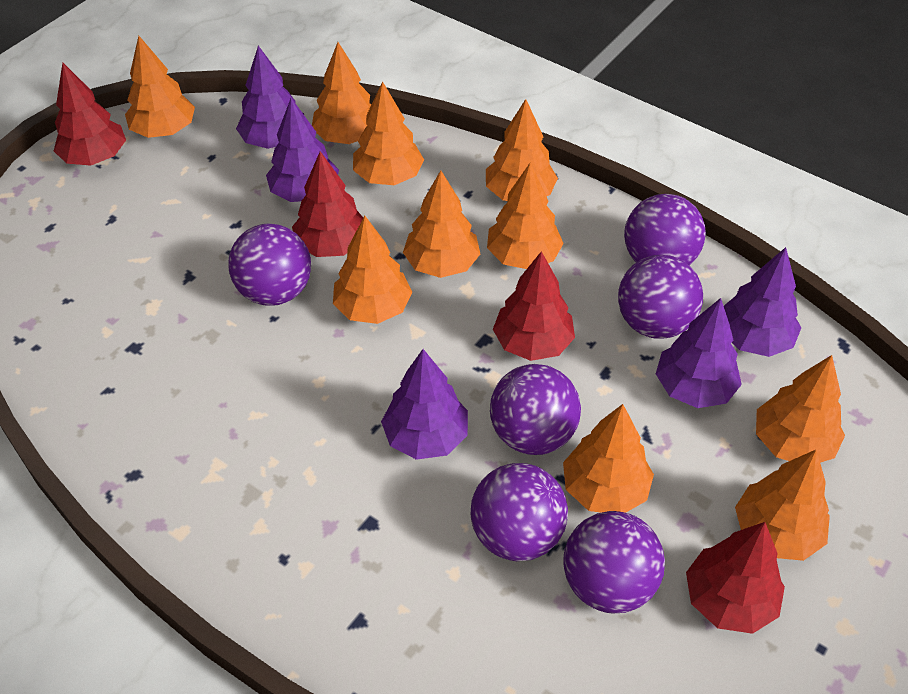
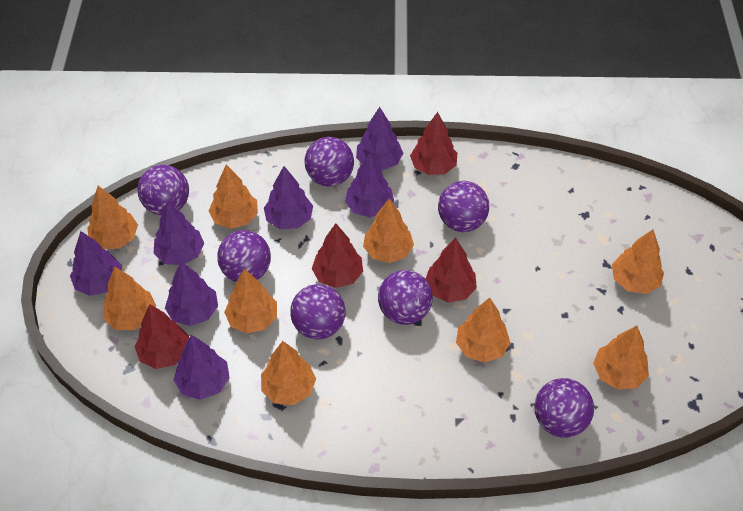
orange tree: 10 -> 9
purple ball: 6 -> 7
purple tree: 5 -> 7

